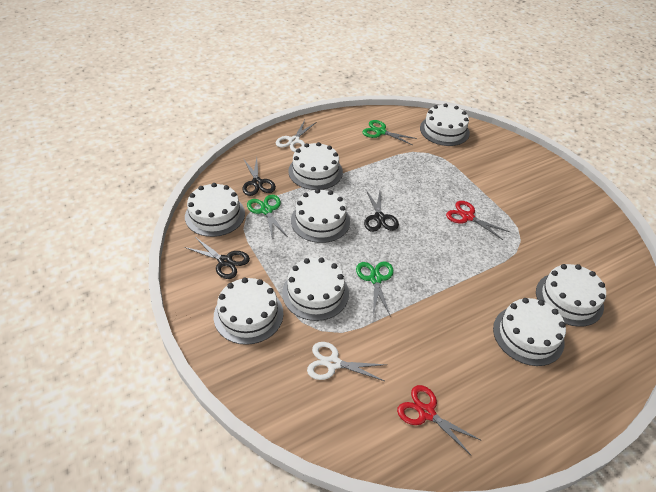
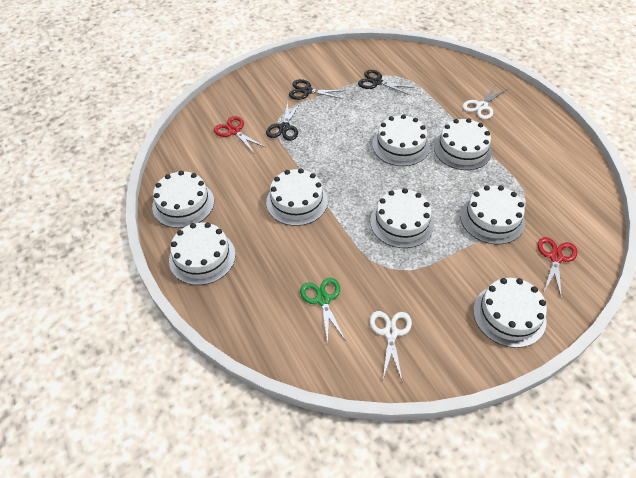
green scissors: 3 -> 1

